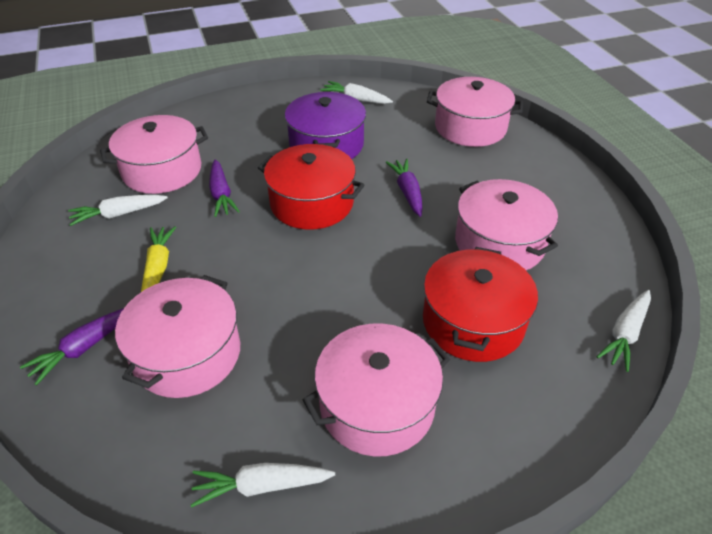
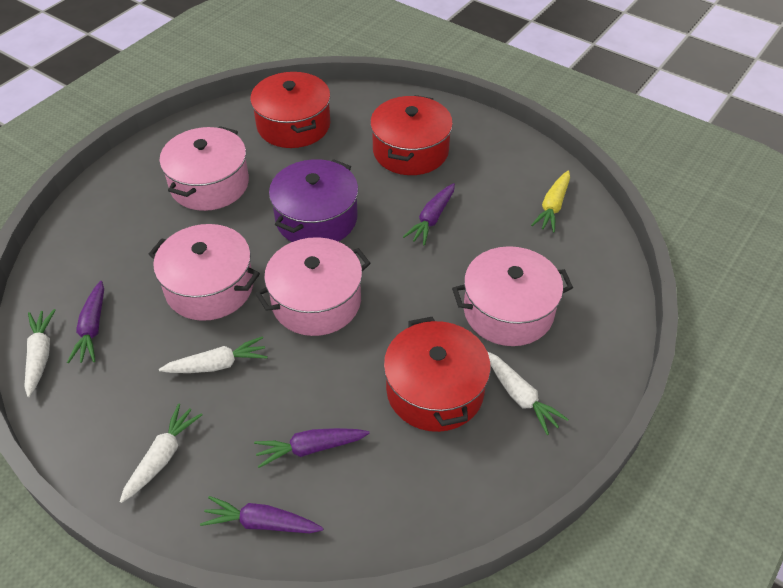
pink pot: 5 -> 4
purple carrot: 3 -> 4
red pot: 2 -> 3

